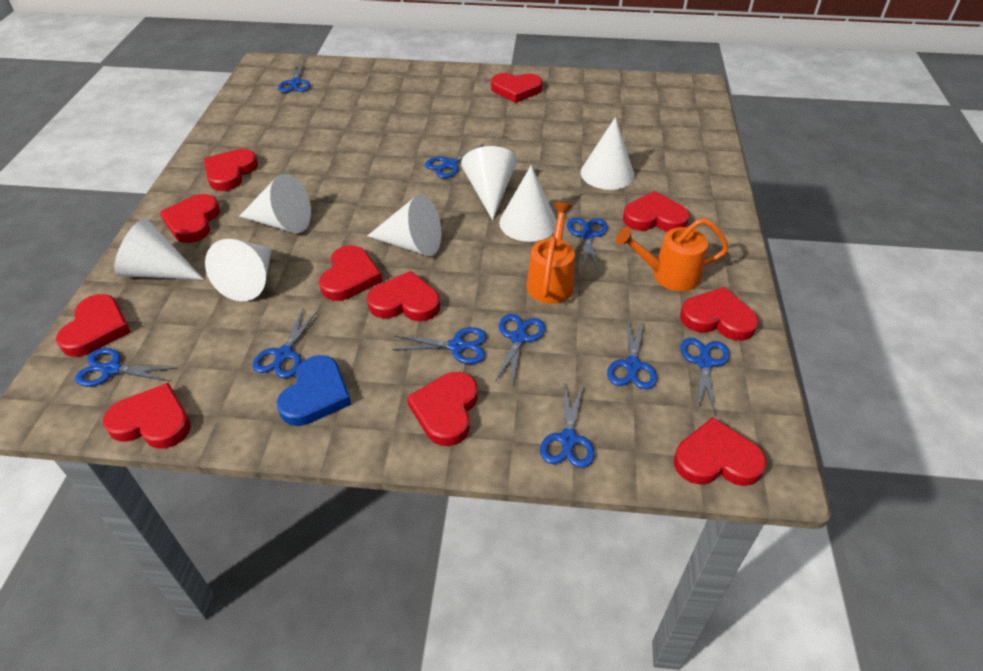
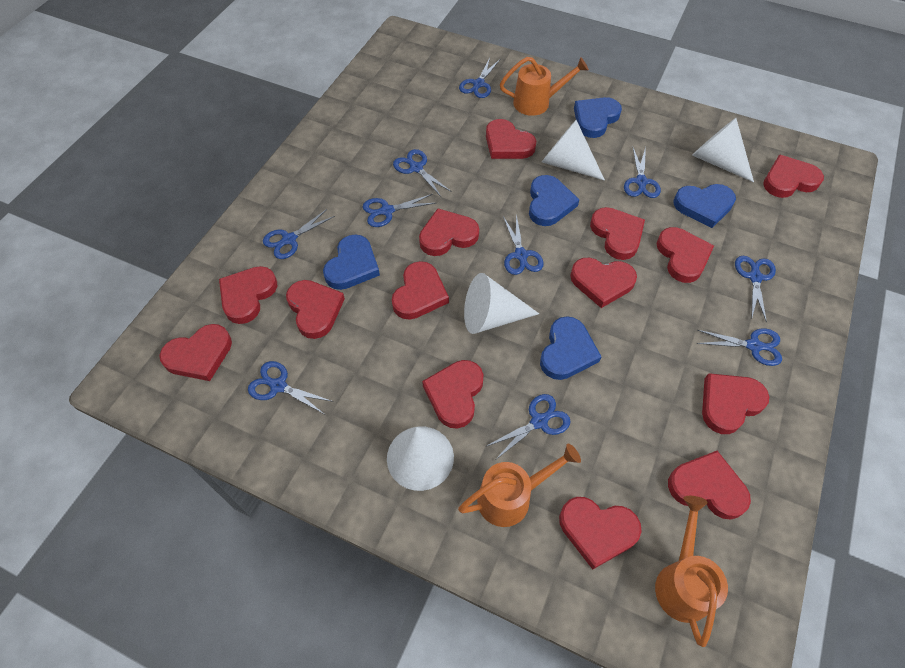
blue heart: 1 -> 5
orange watering can: 2 -> 3
red heart: 11 -> 14
white cone: 7 -> 4

